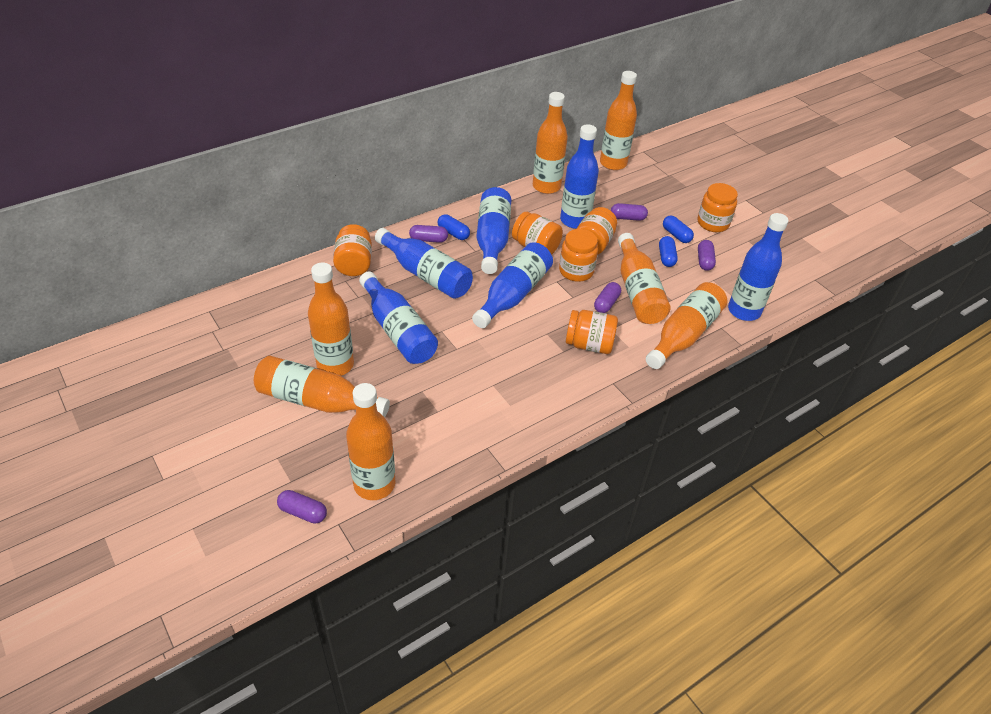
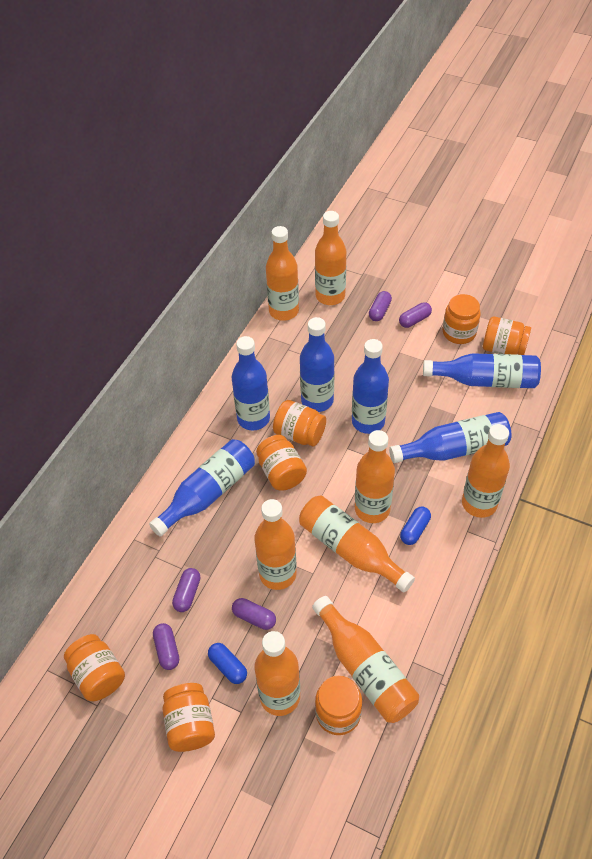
blue capsule: 3 -> 2
orange bottle: 7 -> 8
orange jar: 6 -> 7

